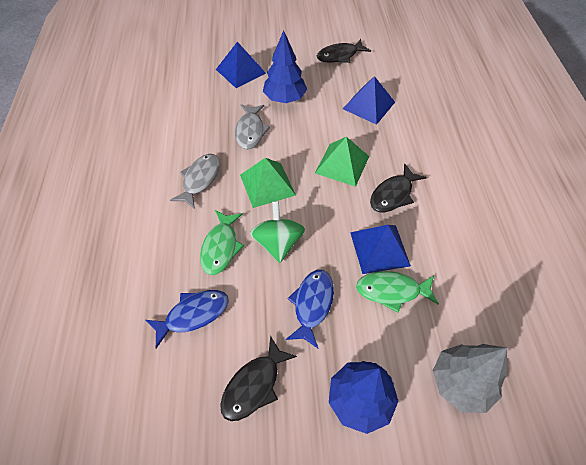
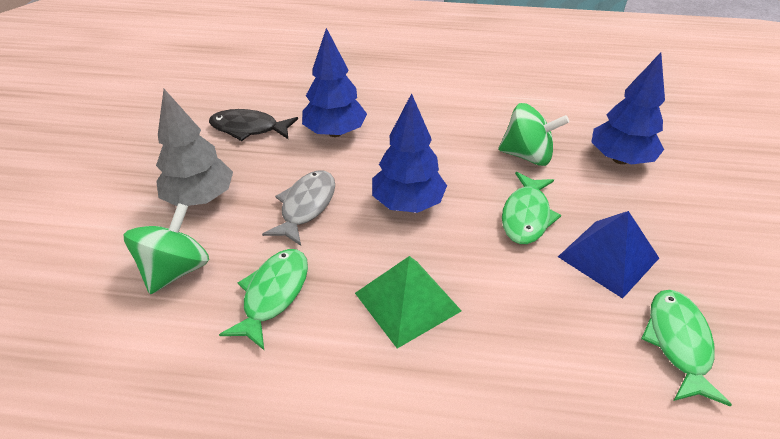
black fish: 3 -> 1
blue fish: 2 -> 0
blue pyramid: 3 -> 1
blue tree: 2 -> 3
green fish: 2 -> 3
green pyramid: 2 -> 1
green spinning top: 1 -> 2
grey fish: 2 -> 1

